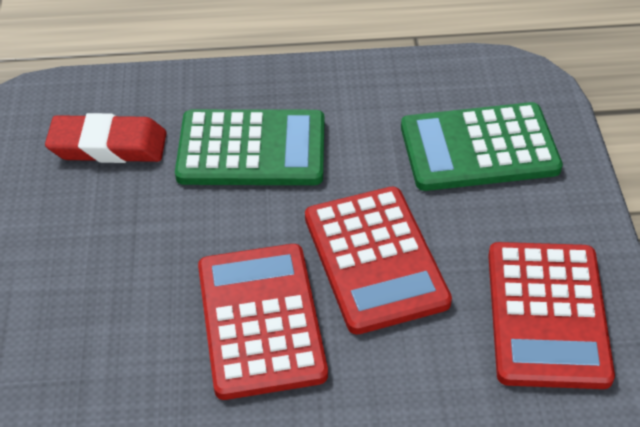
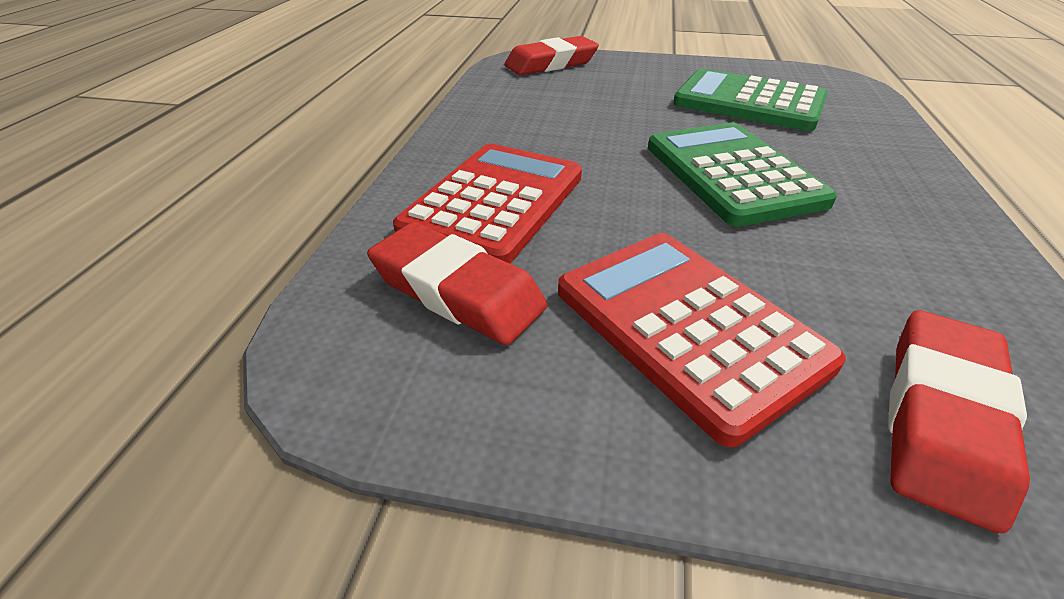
red calculator: 3 -> 2
red eraser: 1 -> 3

